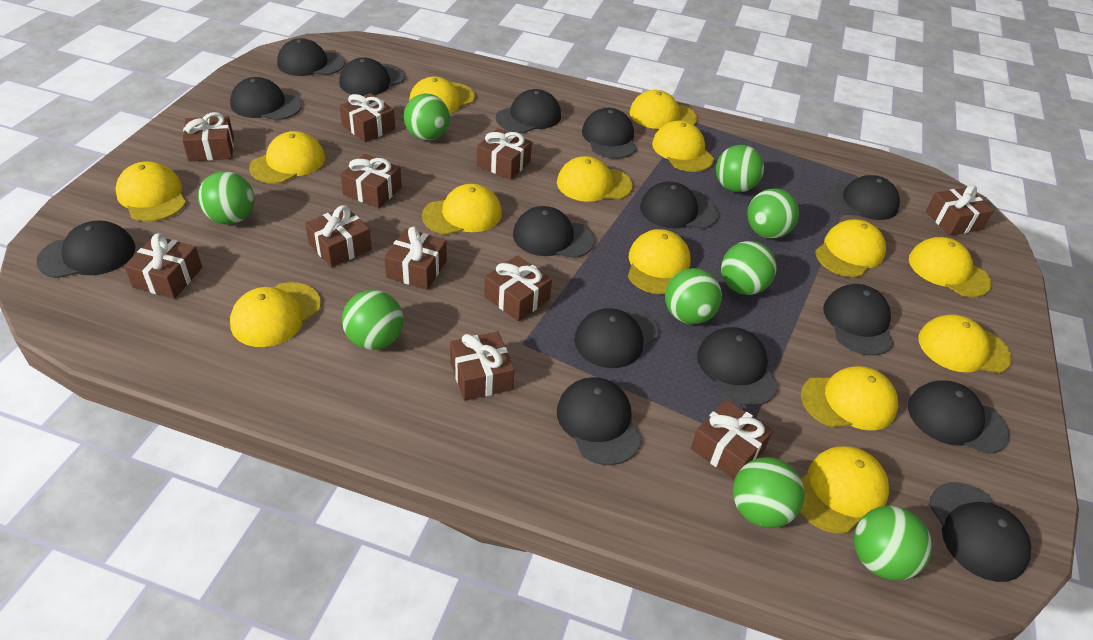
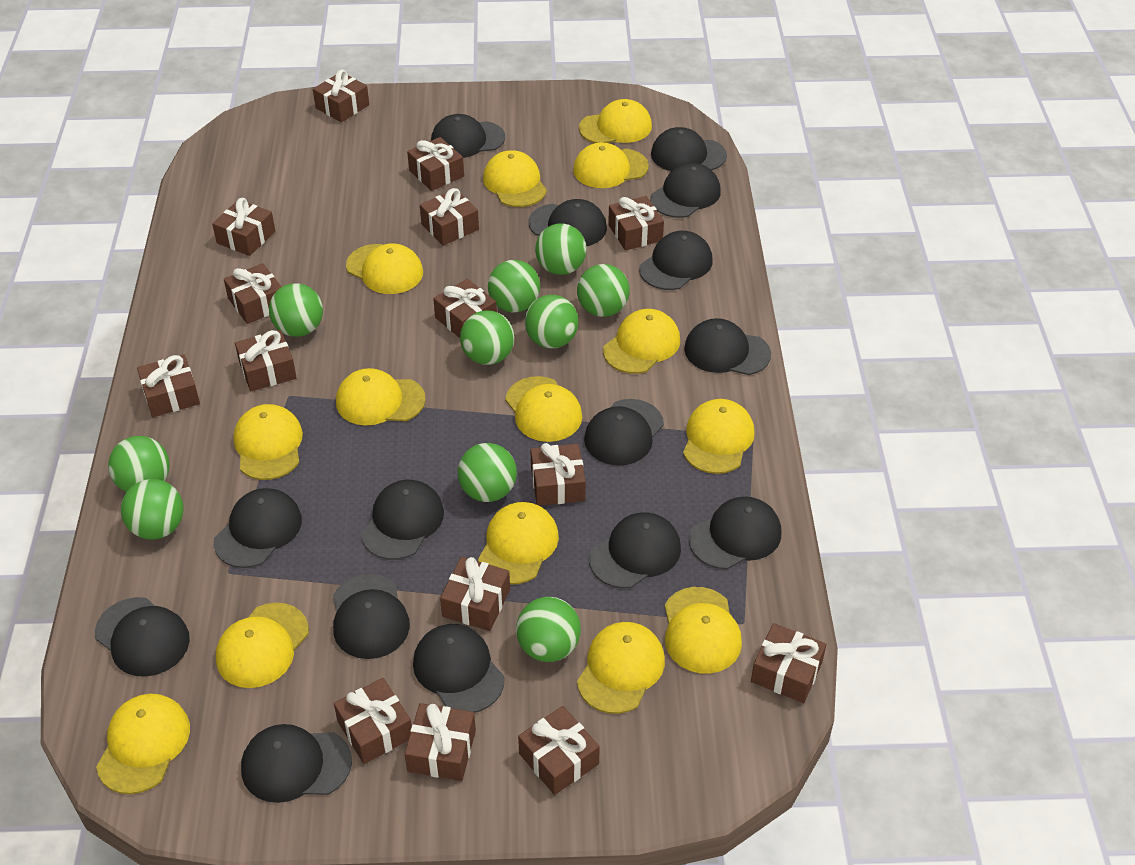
brown gift: 11 -> 15
green ball: 9 -> 10

